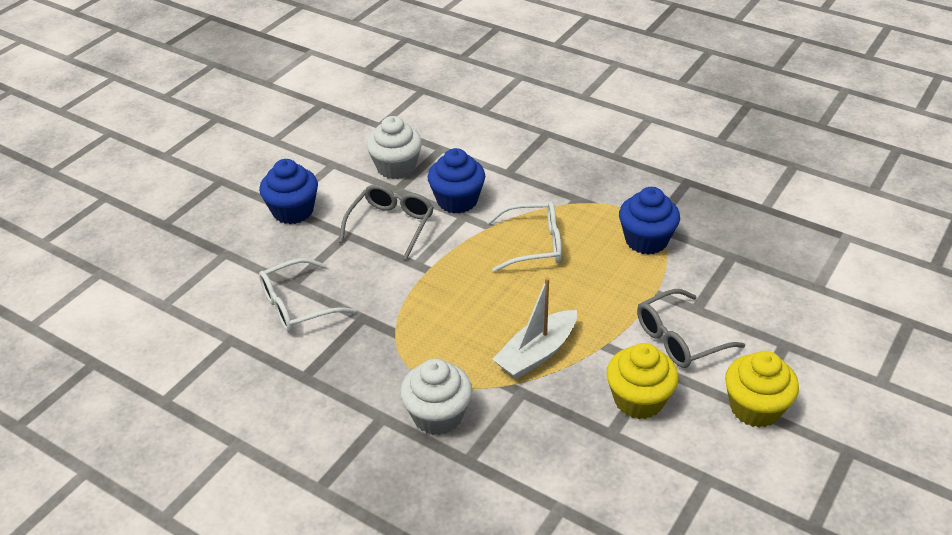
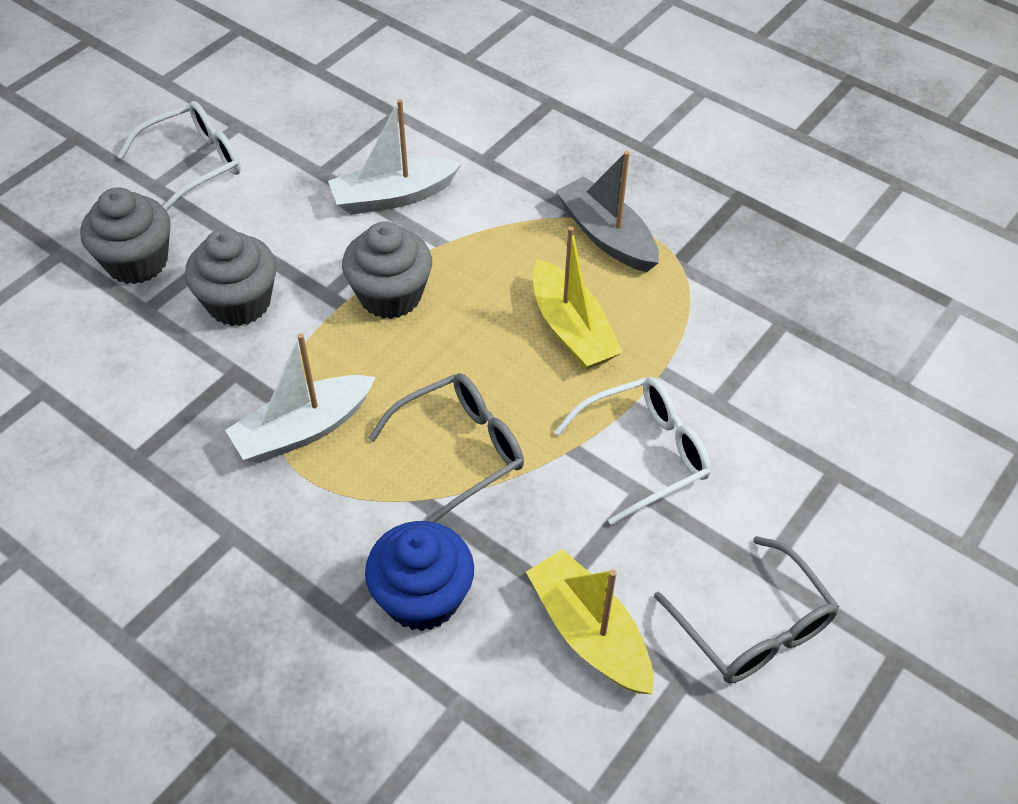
blue cupcake: 3 -> 1
grey boat: 0 -> 1
grey cupcake: 0 -> 3
white boat: 1 -> 2
white cupcake: 2 -> 0
yellow boat: 0 -> 2
yellow cupcake: 2 -> 0

